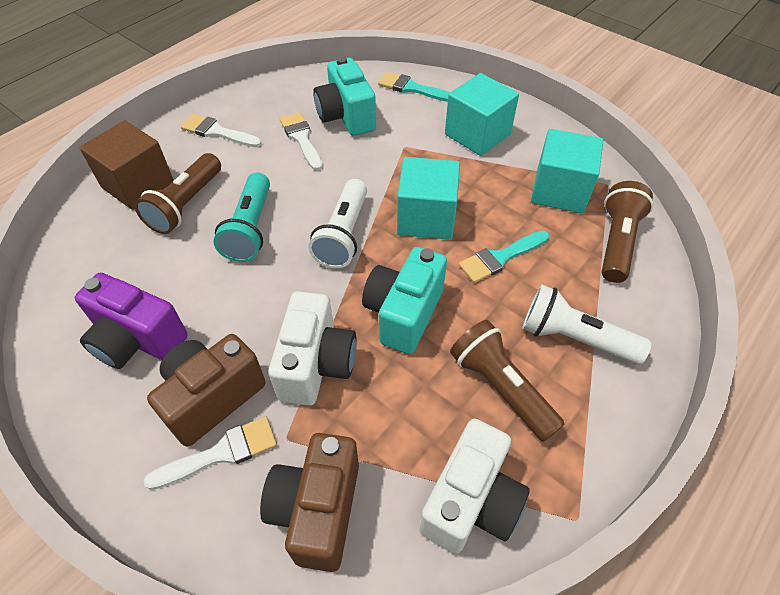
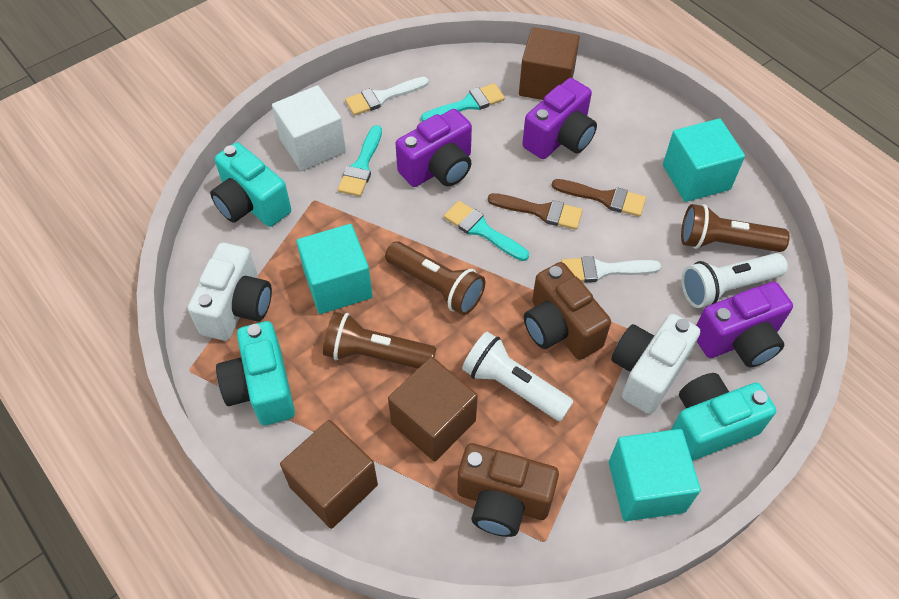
brown brush: 0 -> 2
brown cube: 1 -> 3
purple camera: 1 -> 3
turquoise brush: 2 -> 3
turquoise camera: 2 -> 3
turquoise flashlight: 1 -> 0
white brush: 3 -> 2
white cube: 0 -> 1

